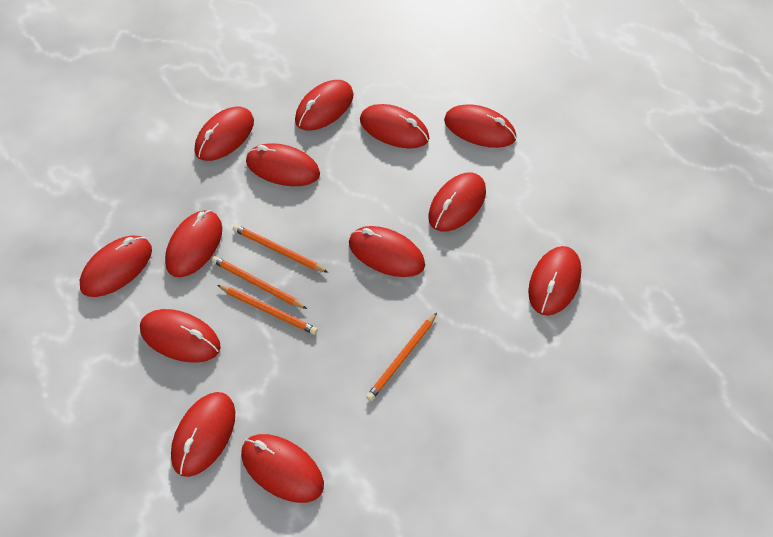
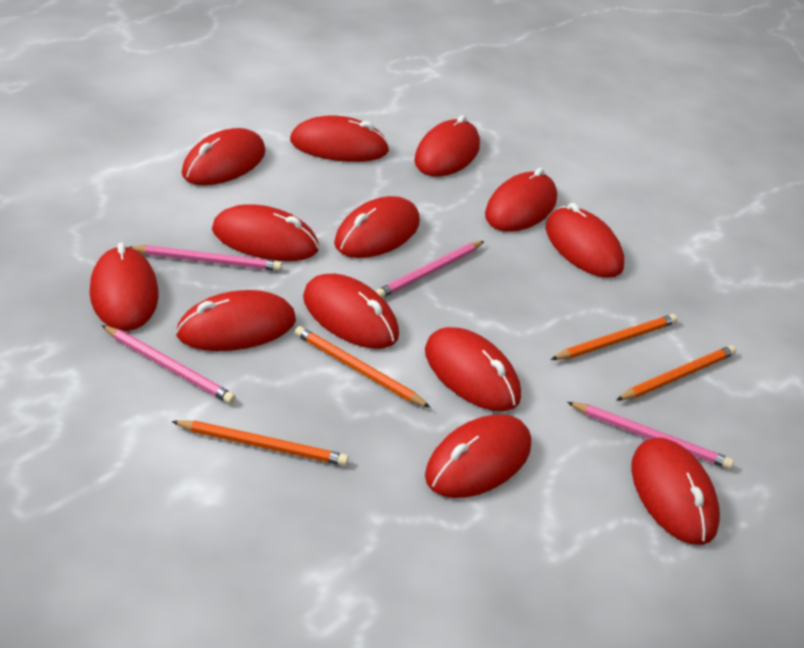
pink pencil: 0 -> 4

